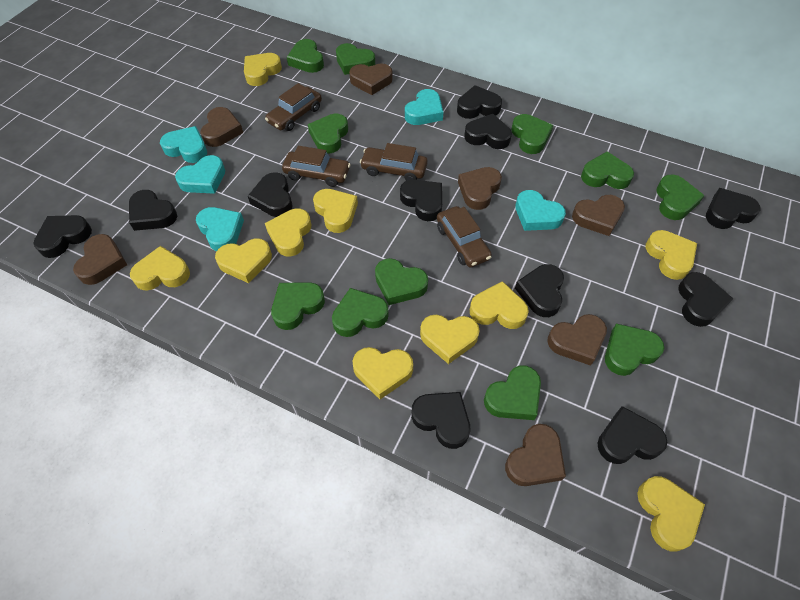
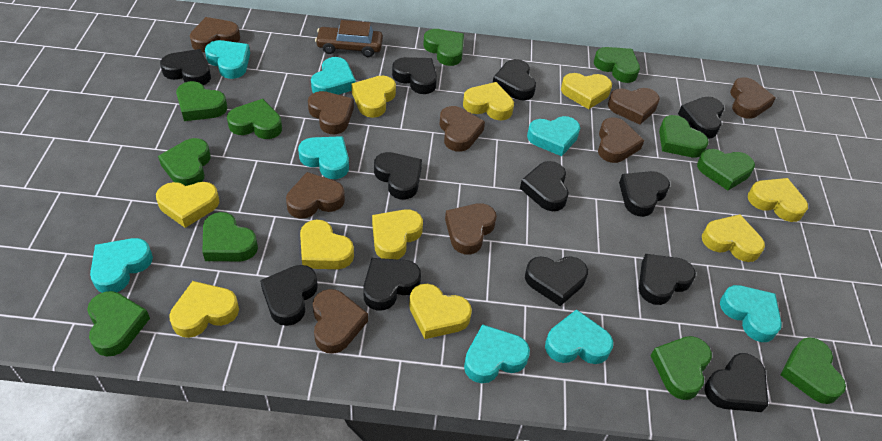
black heart: 11 -> 12
brown car: 4 -> 1
brown heart: 7 -> 9
turquoise heart: 5 -> 8

